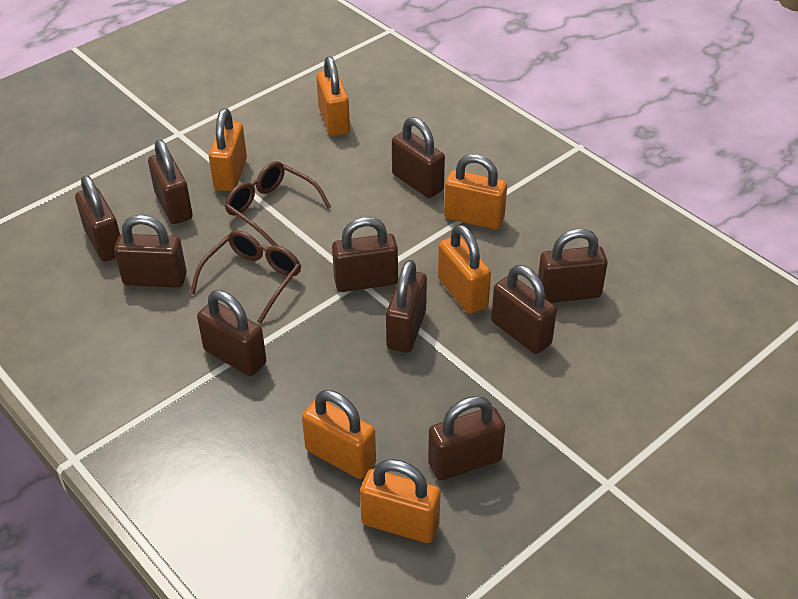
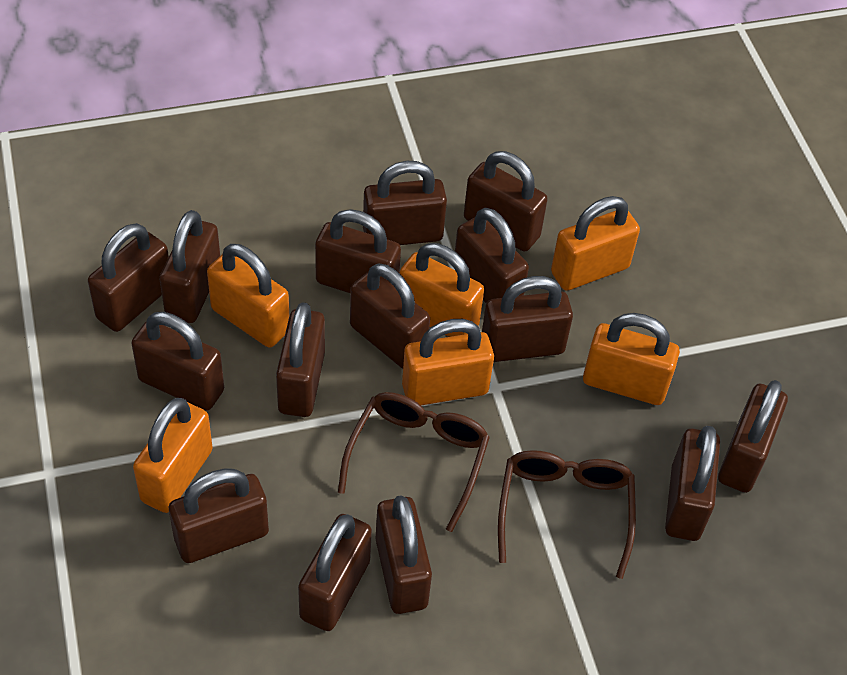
brown padlock: 10 -> 15

